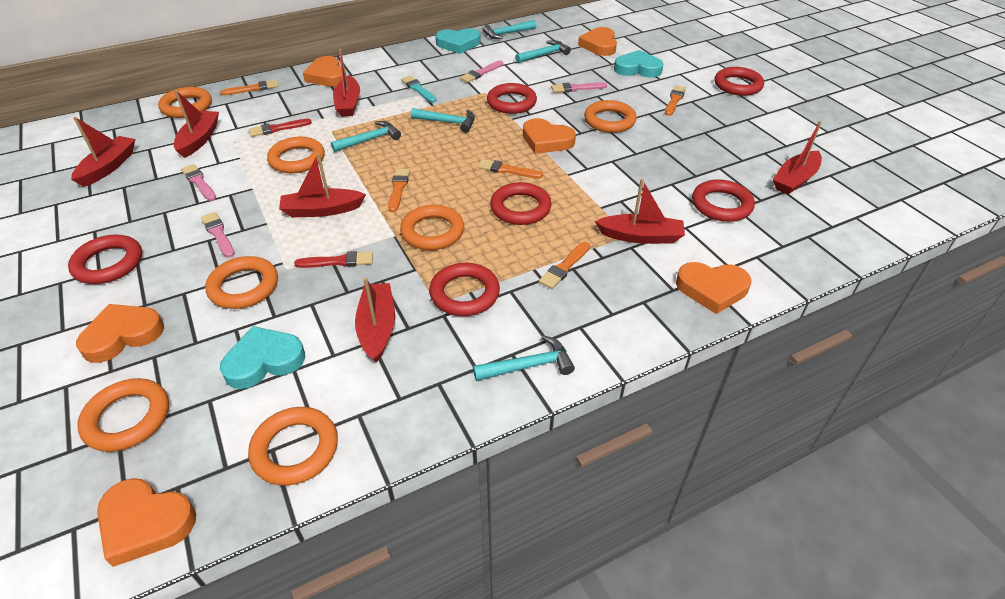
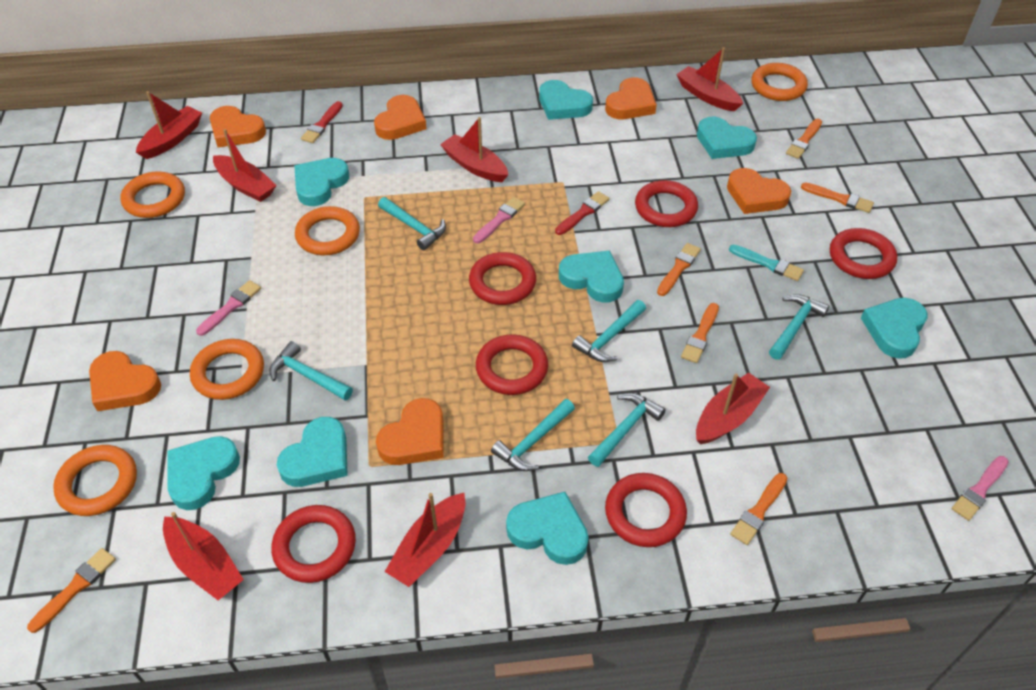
orange brush: 5 -> 6
orange ring: 7 -> 5
pink brush: 4 -> 3
turquoise hammer: 5 -> 6
turquoise heart: 3 -> 8

